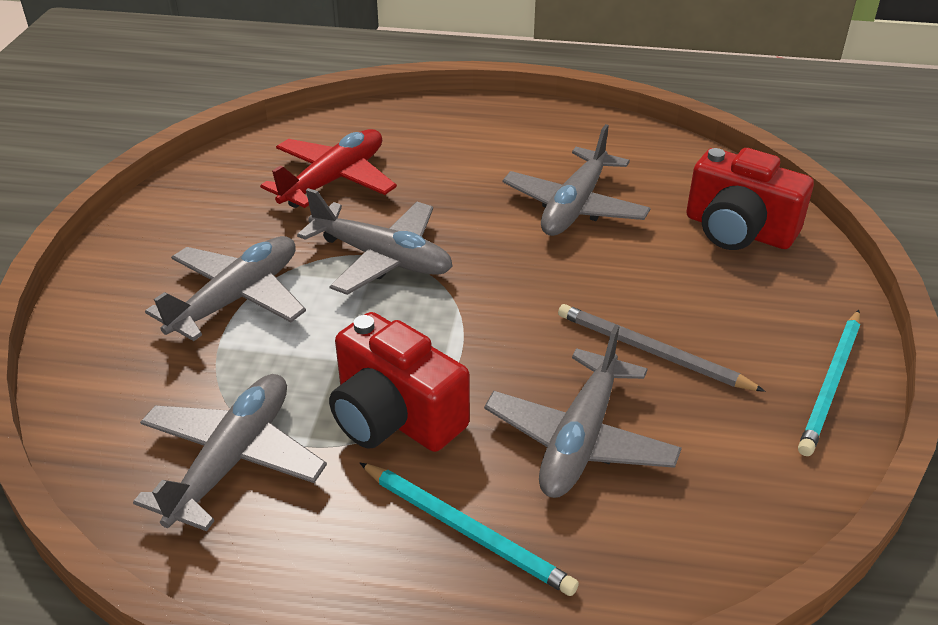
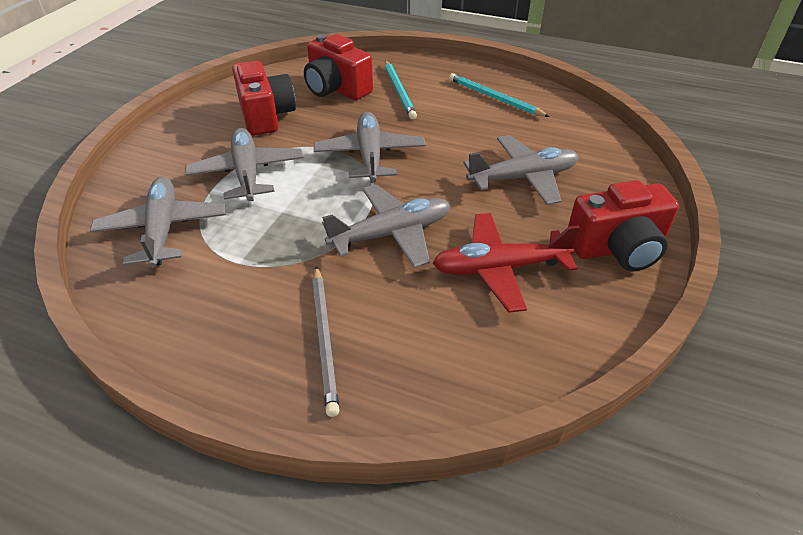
red camera: 2 -> 3

